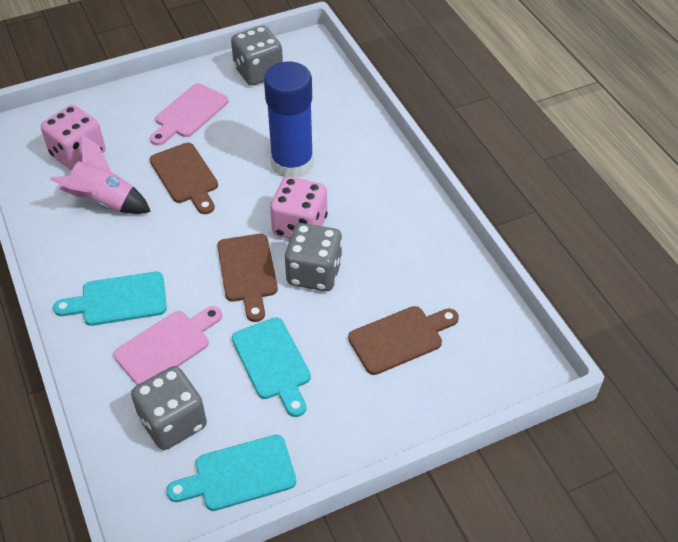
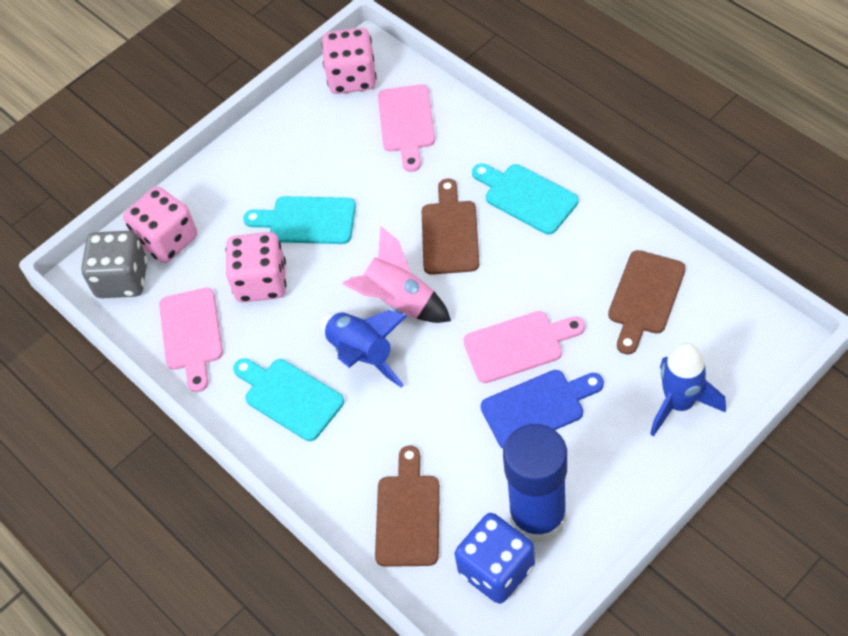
blue cutting board: 0 -> 1
blue dice: 0 -> 1
blue rocket: 0 -> 2
grey dice: 3 -> 1
pink cutting board: 2 -> 3
pink dice: 2 -> 3

